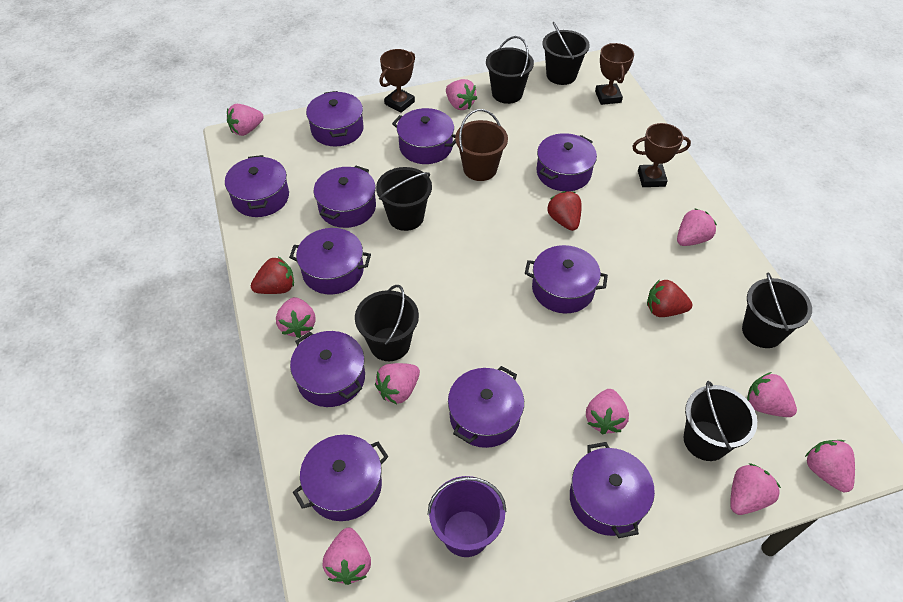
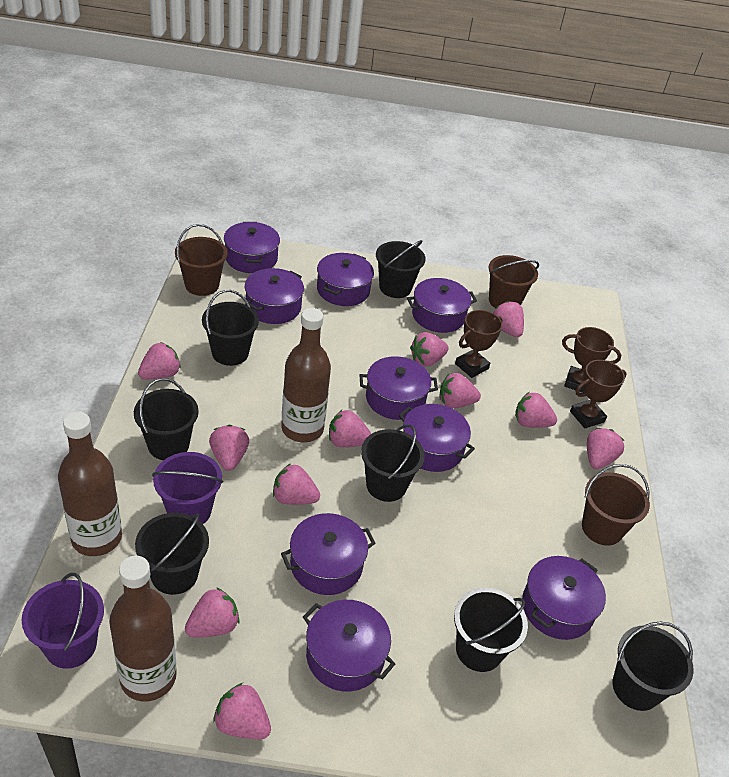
black bucket: 6 -> 7
brown bottle: 0 -> 3
brown bucket: 1 -> 3
pink strawberry: 10 -> 11
purple bucket: 1 -> 2
purple pot: 11 -> 9
red strawberry: 3 -> 0

